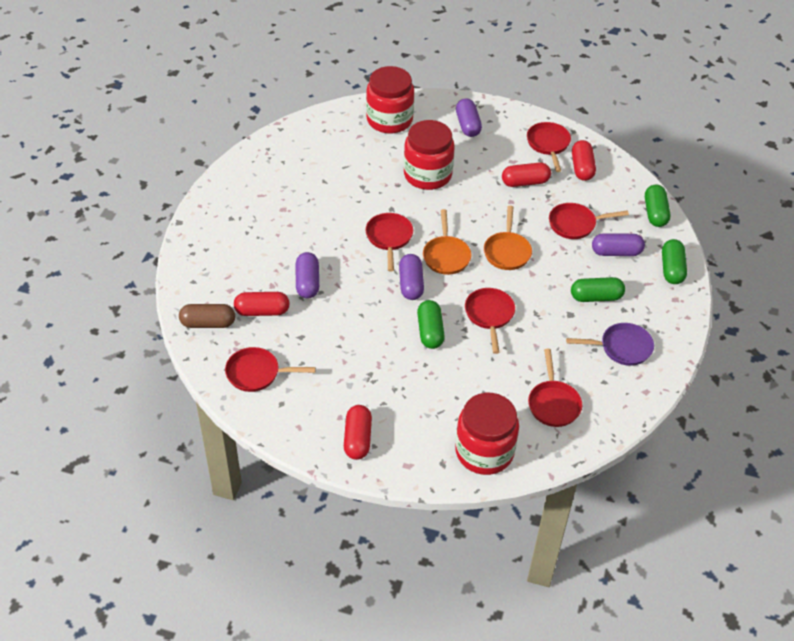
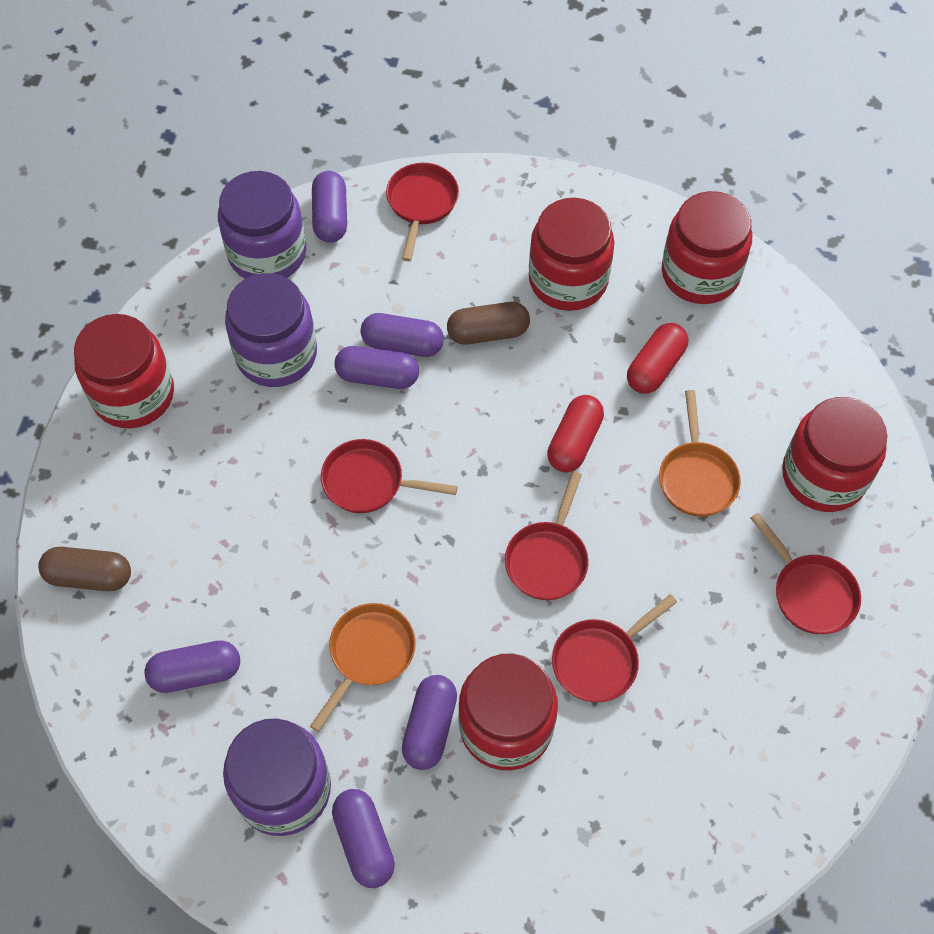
brown capsule: 1 -> 2
green capsule: 4 -> 0
purple capsule: 4 -> 6
purple jar: 0 -> 3
purple pan: 1 -> 0
red capsule: 4 -> 2
red jar: 3 -> 5
red pan: 6 -> 5

